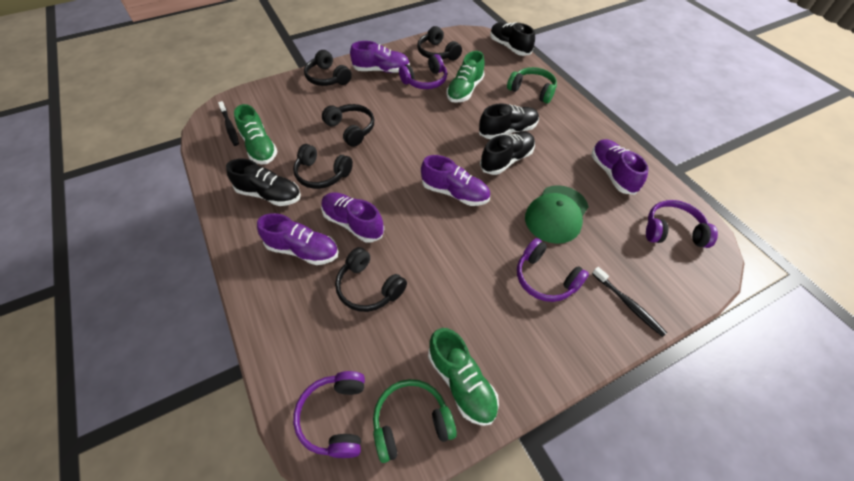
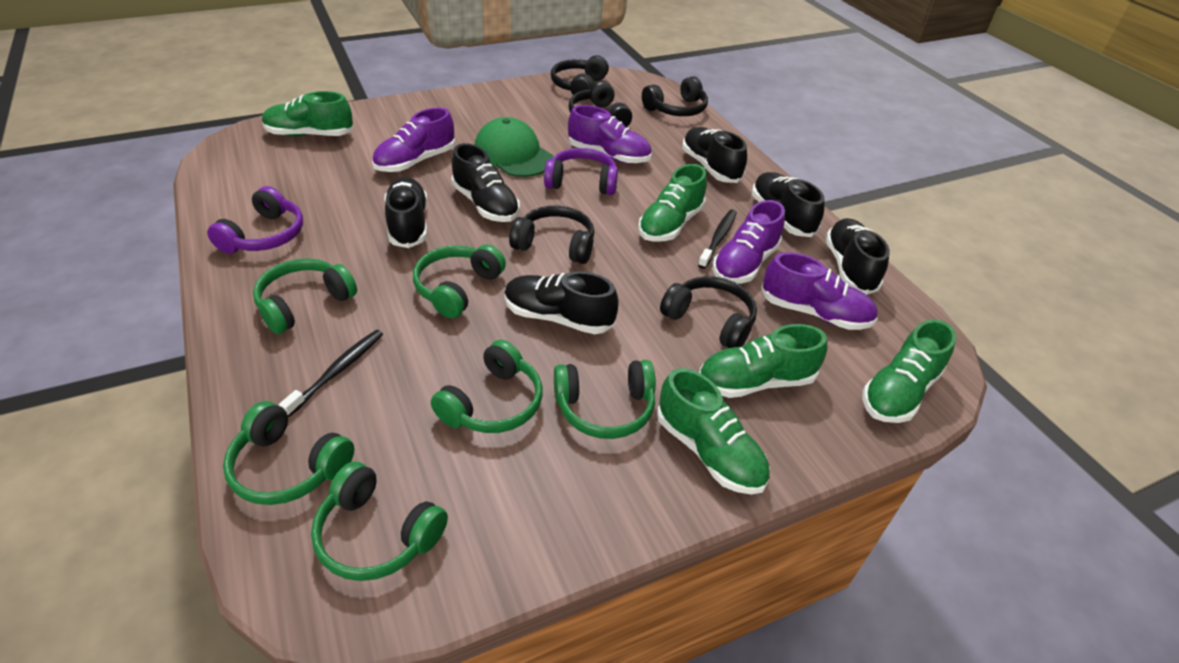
black shoe: 4 -> 6
green headphones: 2 -> 6
green shoe: 3 -> 5
purple headphones: 4 -> 2
purple shoe: 5 -> 4

